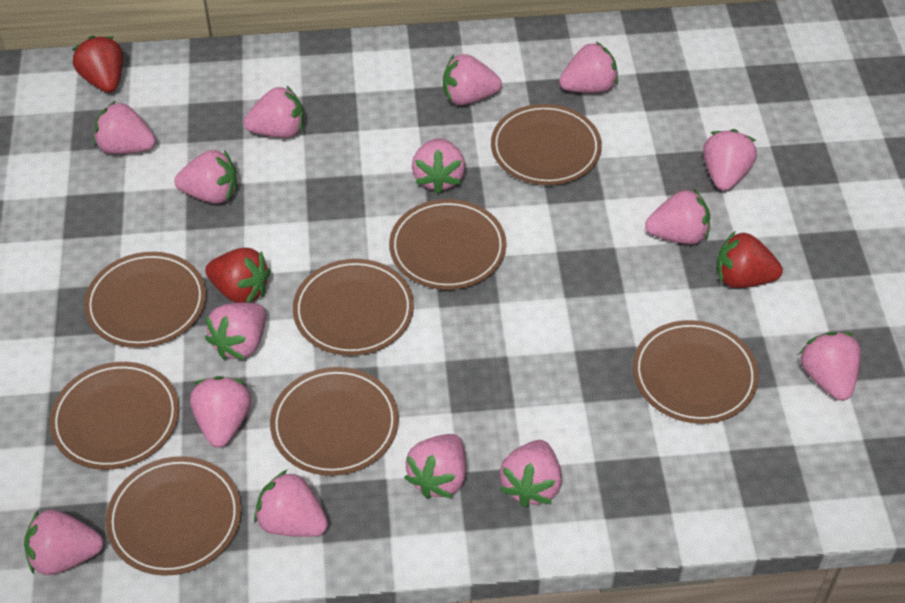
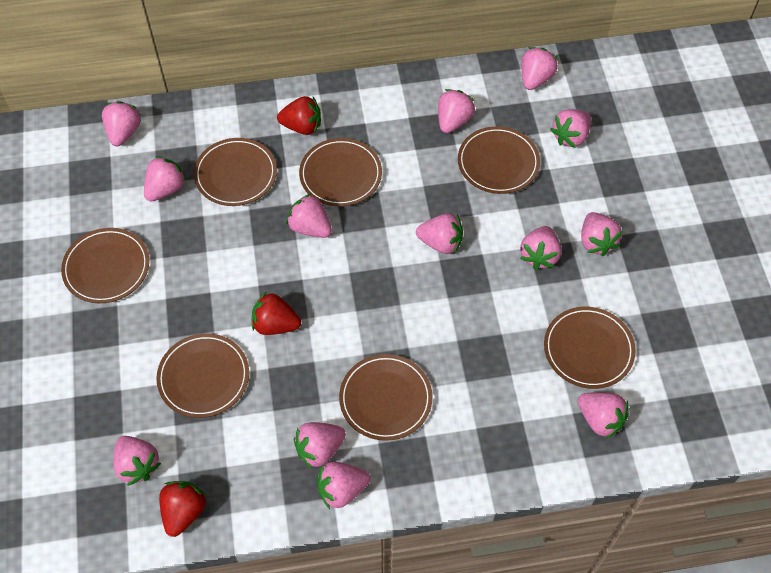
brown plate: 8 -> 7
pink strawberry: 15 -> 13

